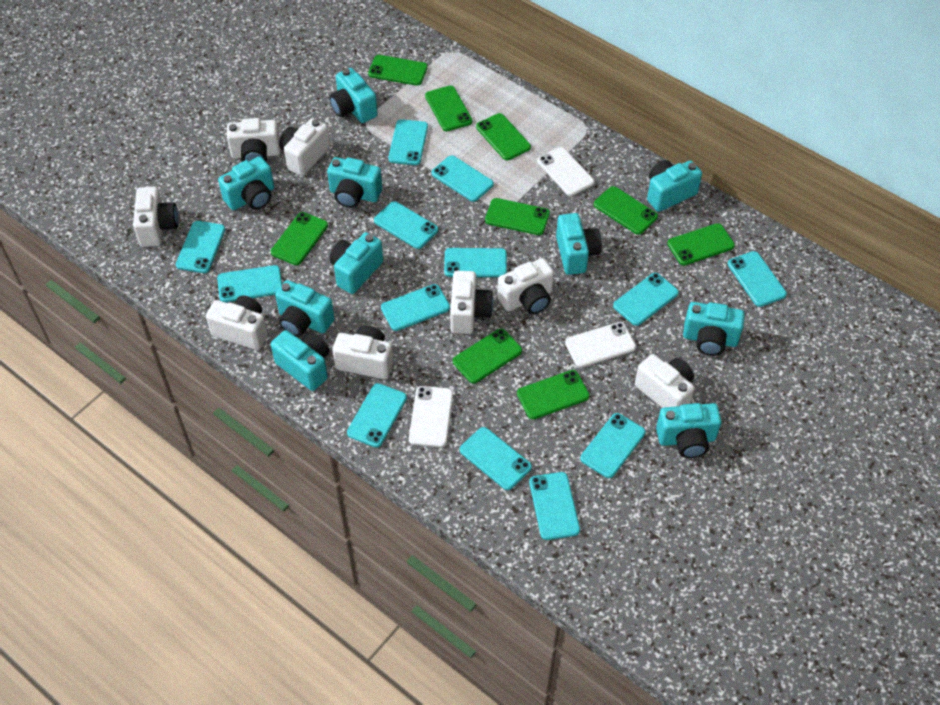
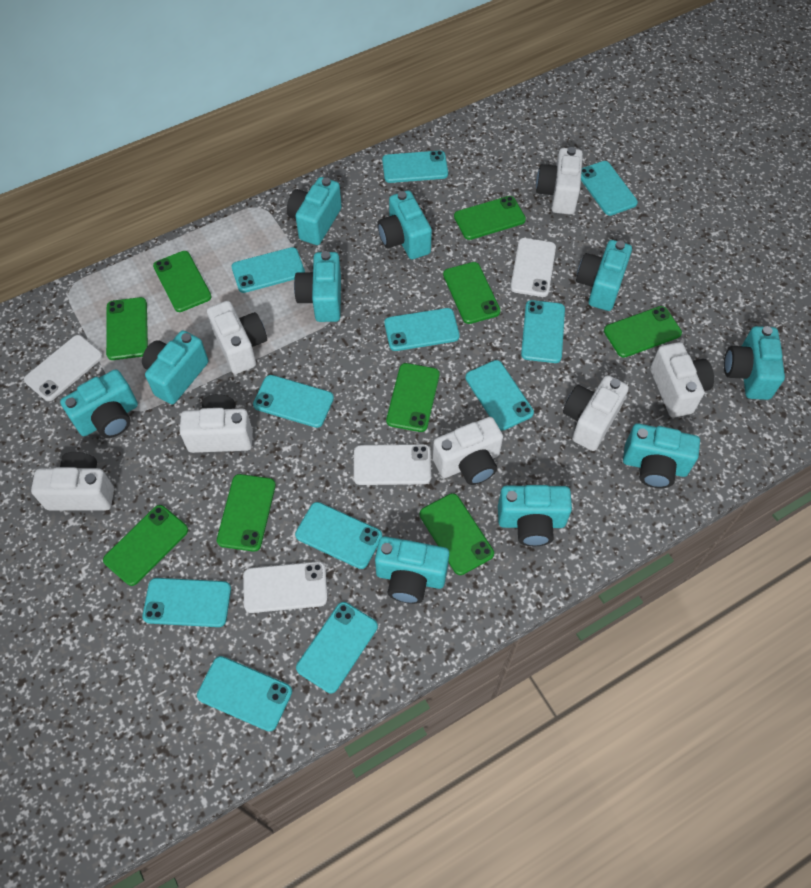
turquoise phone: 13 -> 11
white camera: 8 -> 7
white phone: 3 -> 4

